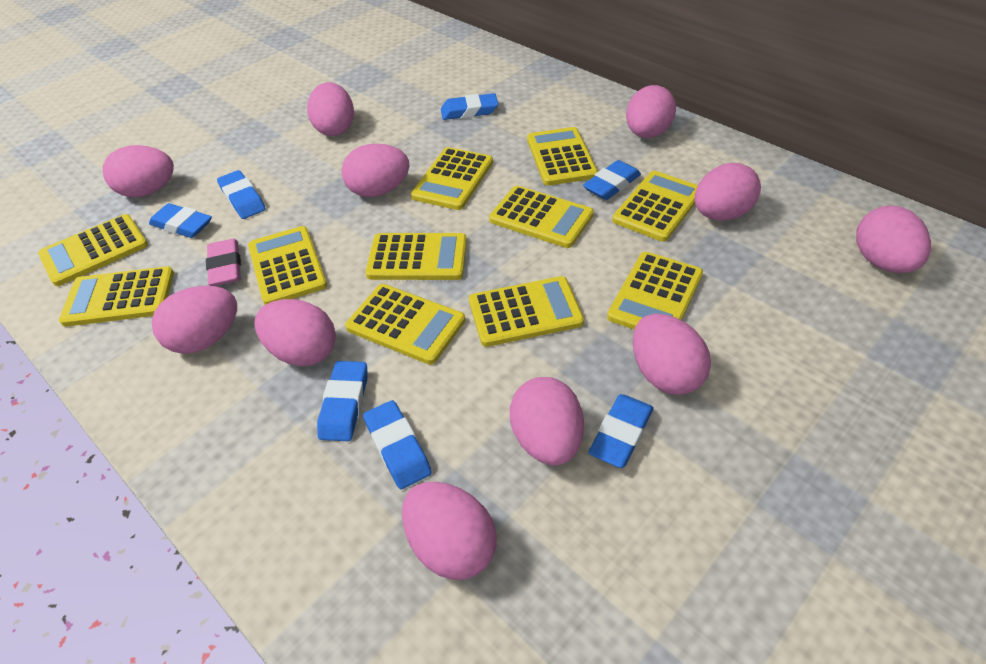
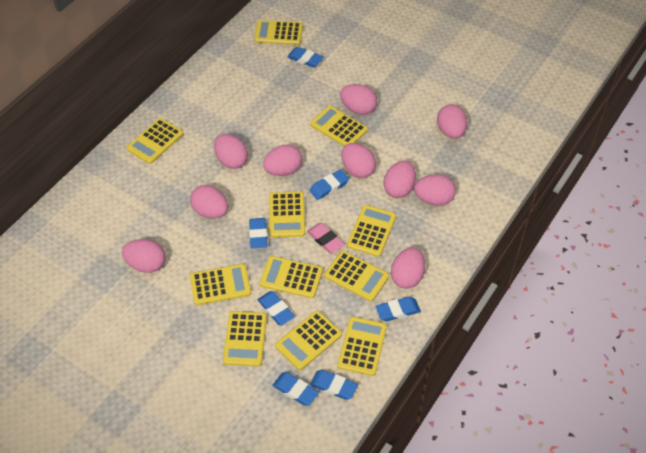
pink egg: 11 -> 10

